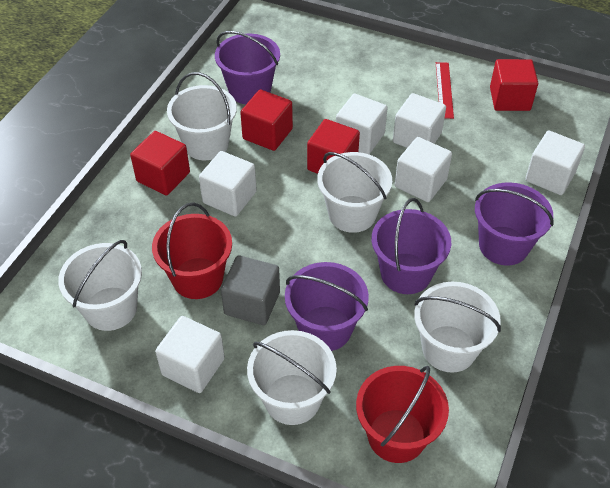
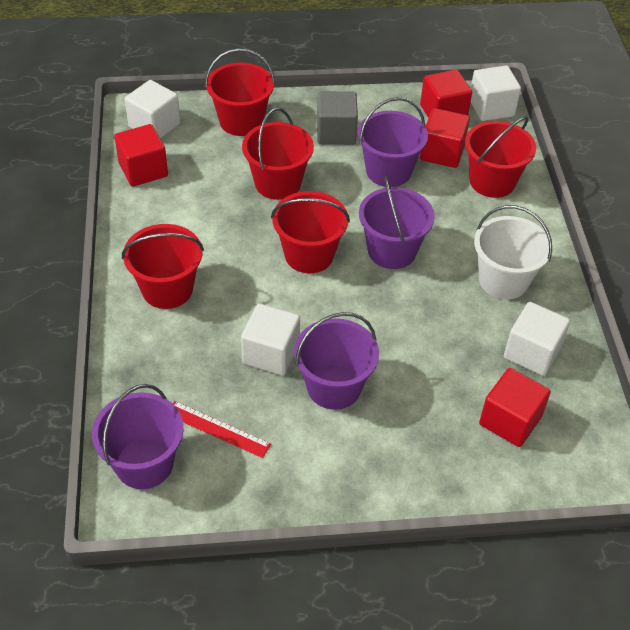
red bucket: 2 -> 5
white bucket: 5 -> 1
white cube: 6 -> 4

